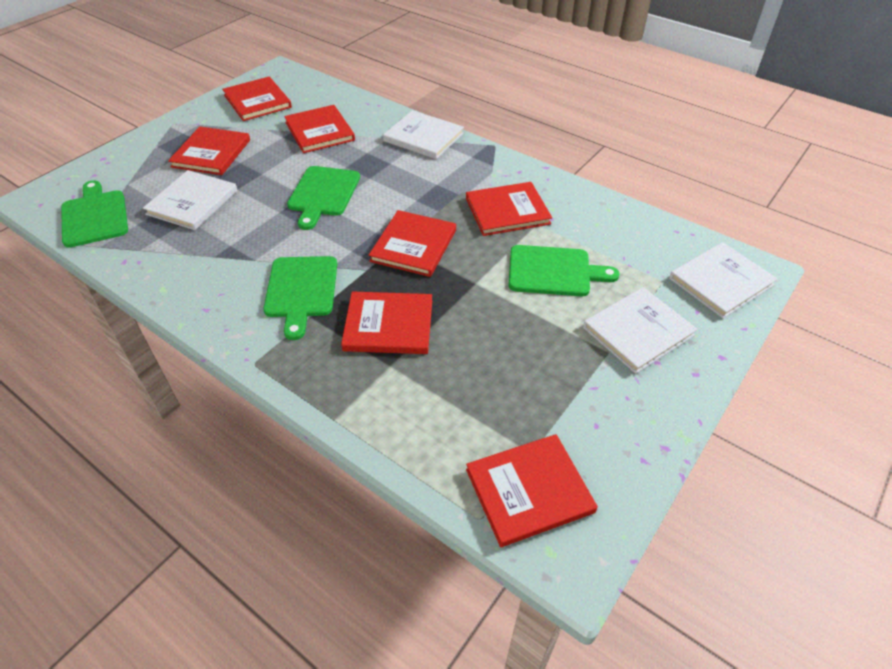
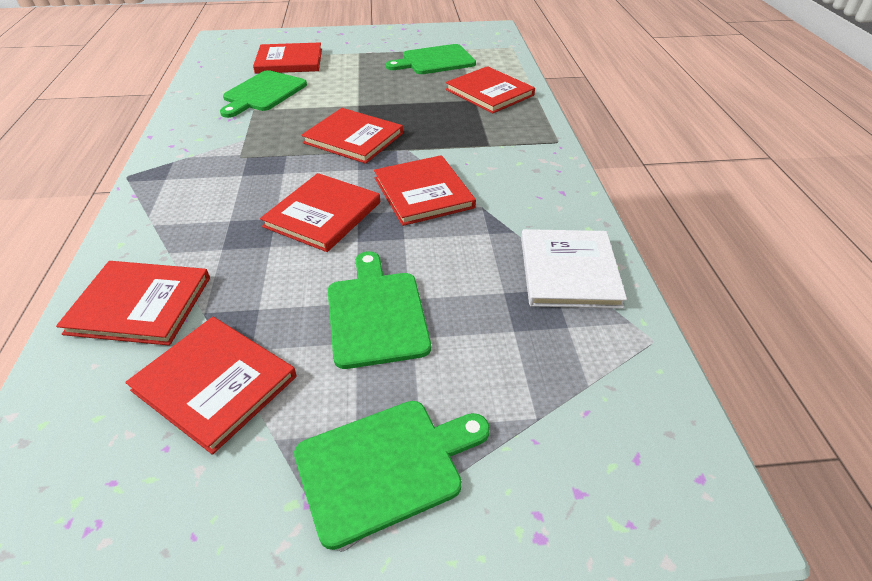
white book: 4 -> 1

